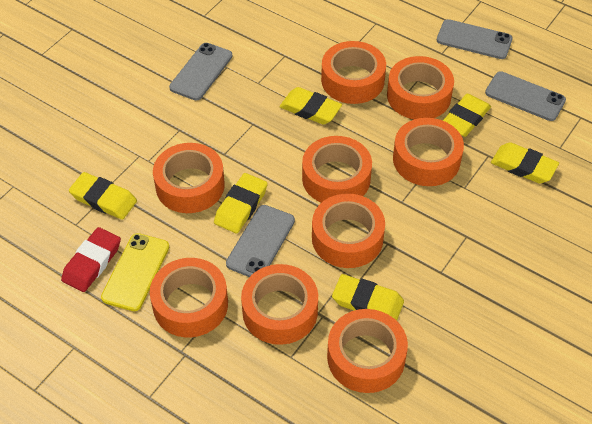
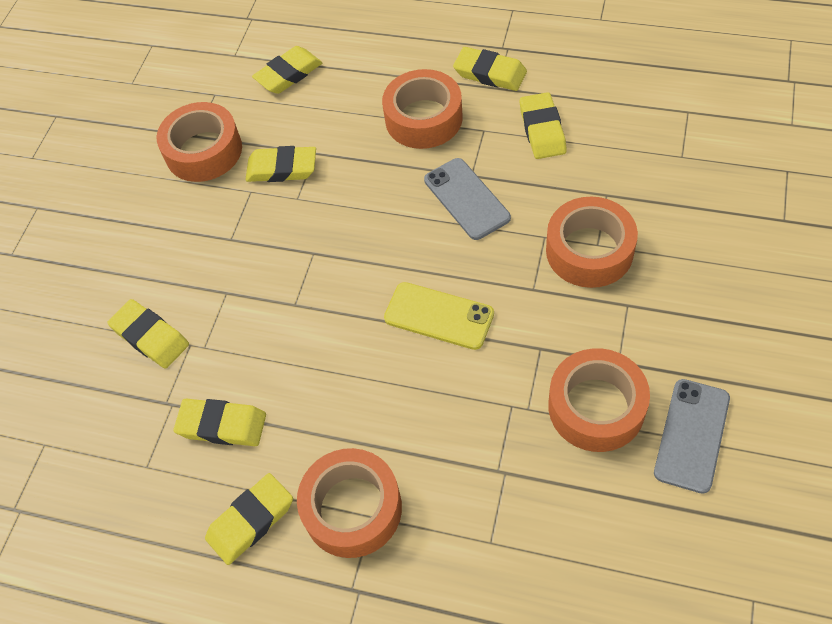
grey phone: 4 -> 2
orange tape: 9 -> 5
red eraser: 1 -> 0
yellow eraser: 6 -> 7

